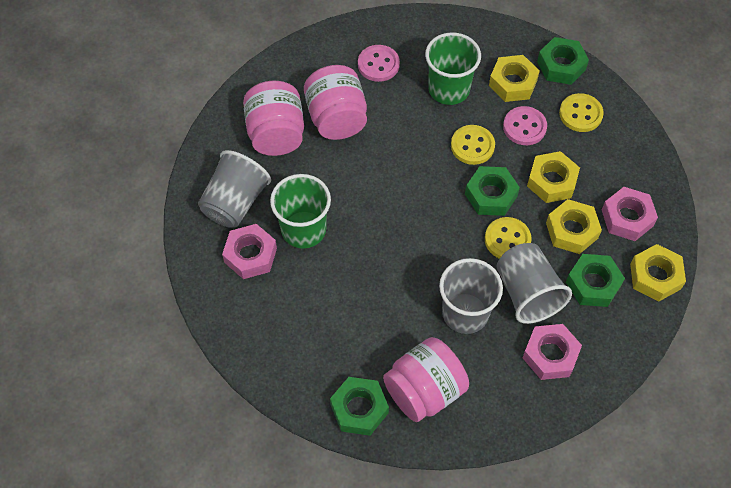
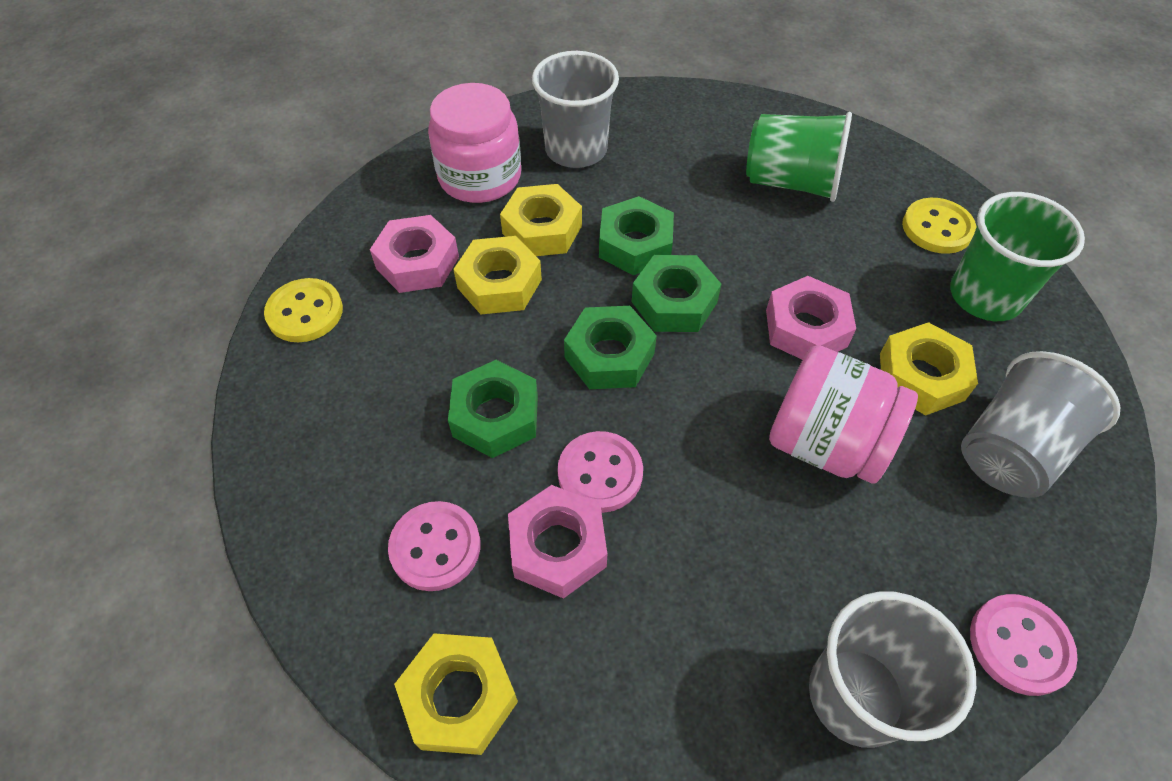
pink button: 2 -> 3
pink jar: 3 -> 2
yellow button: 3 -> 2

